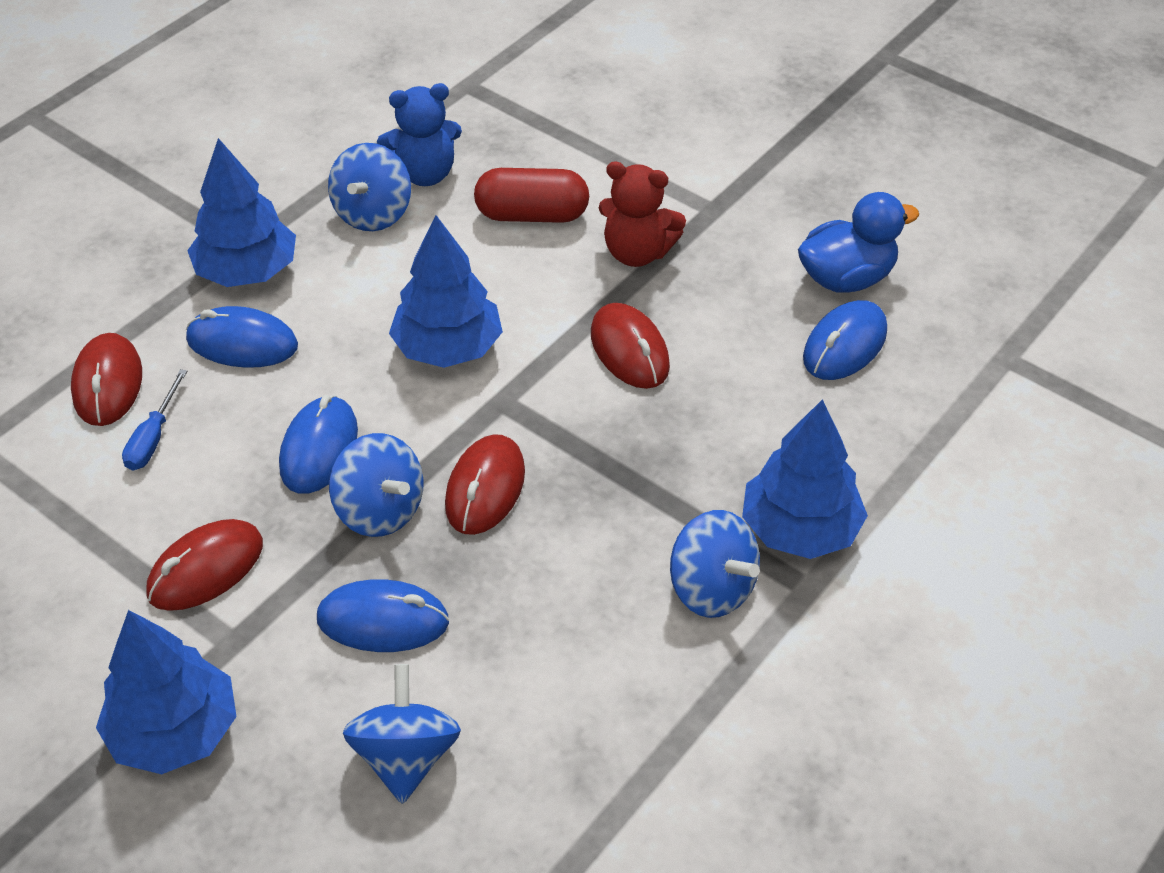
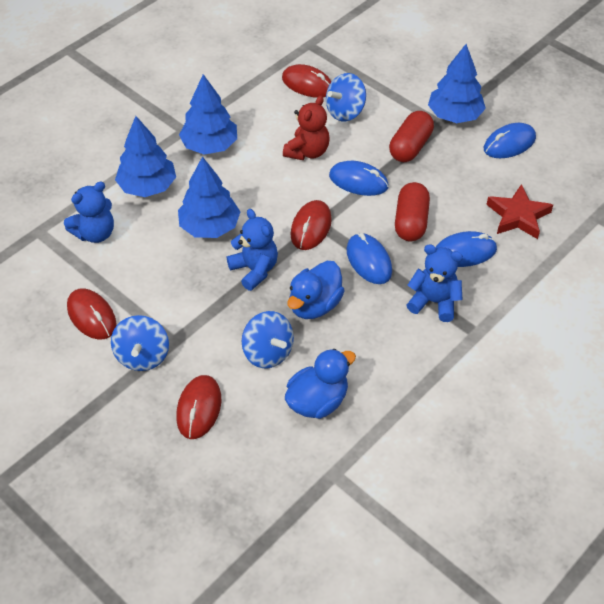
blue duck: 1 -> 2
blue screwdriver: 1 -> 0
blue spinning top: 4 -> 3
blue teddy bear: 1 -> 3
red capsule: 1 -> 2
red star: 0 -> 1

